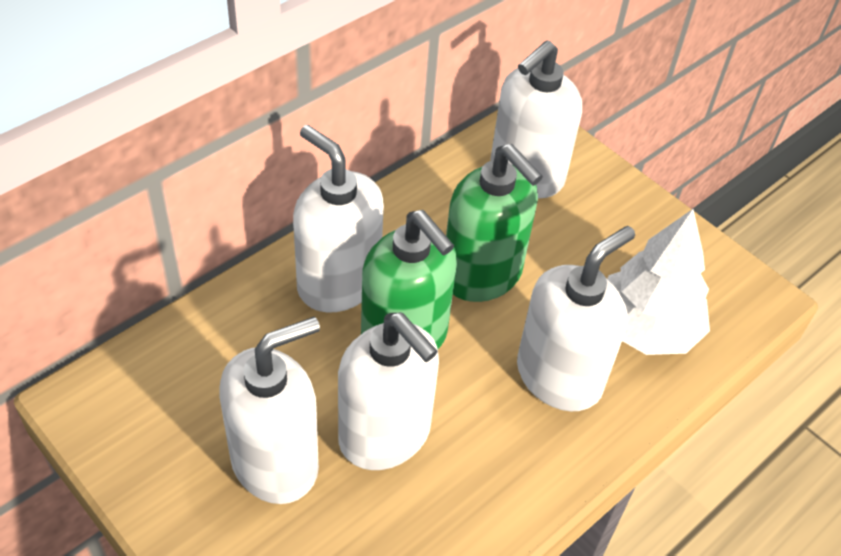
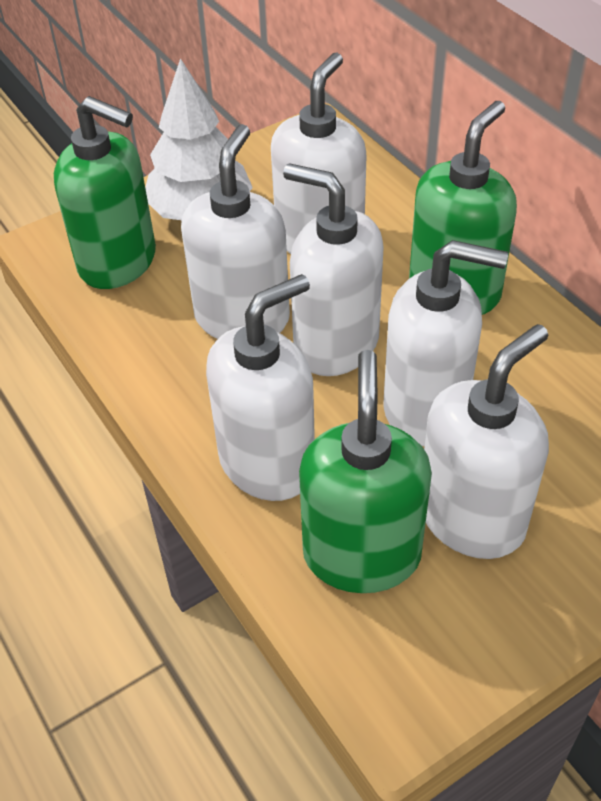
green soap dispenser: 2 -> 3
white soap dispenser: 5 -> 6

